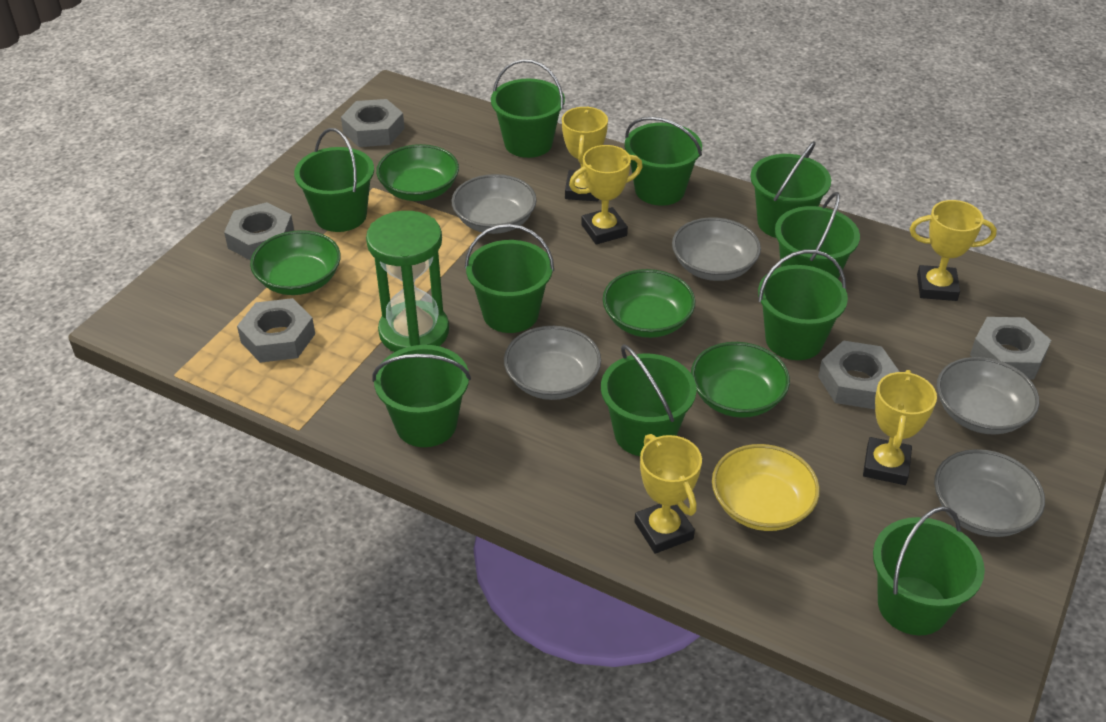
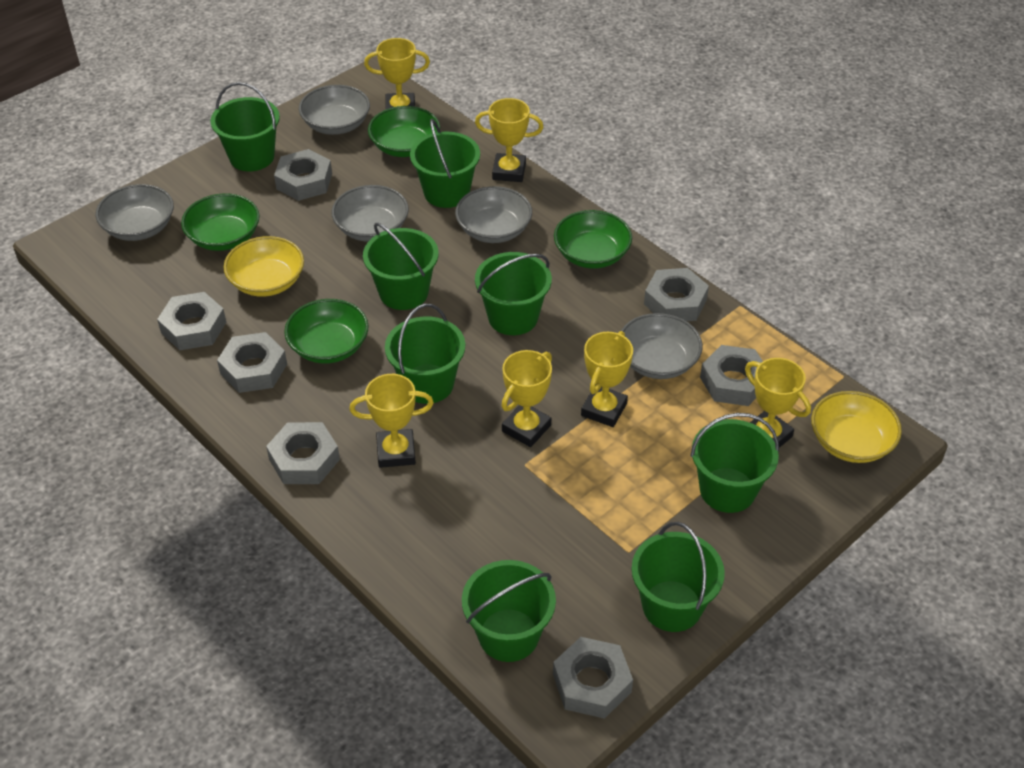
green bucket: 10 -> 8
green hourglass: 1 -> 0
grey nut: 5 -> 7
yellow bowl: 1 -> 2
yellow trophy: 5 -> 6

